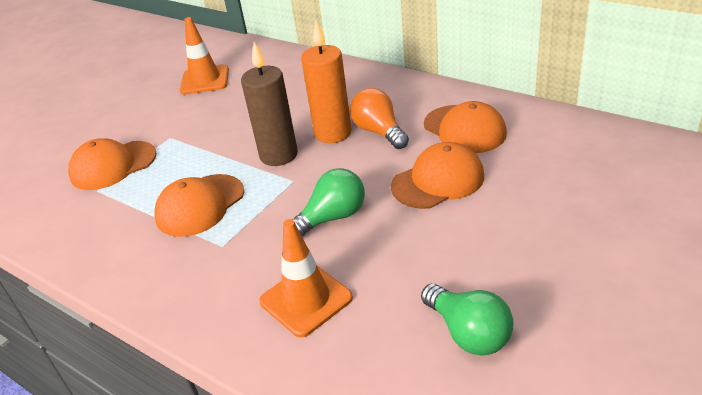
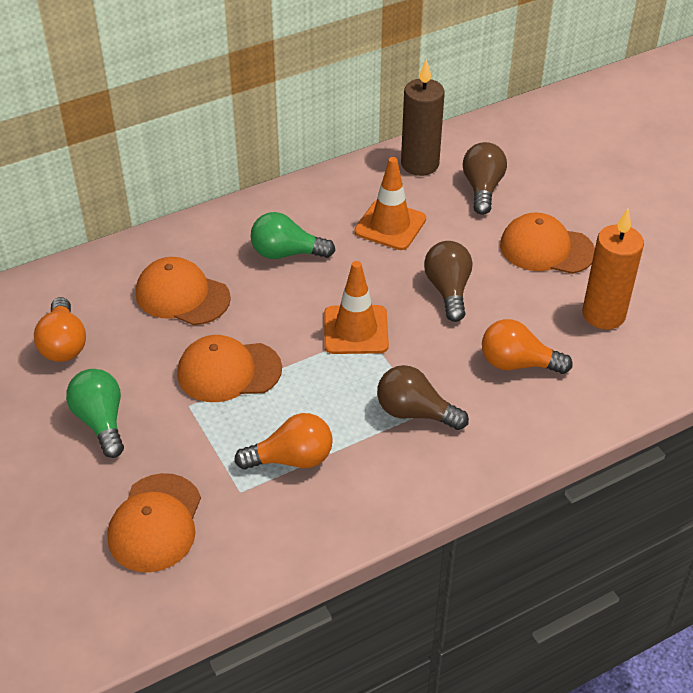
brown light bulb: 0 -> 3
orange light bulb: 1 -> 3

